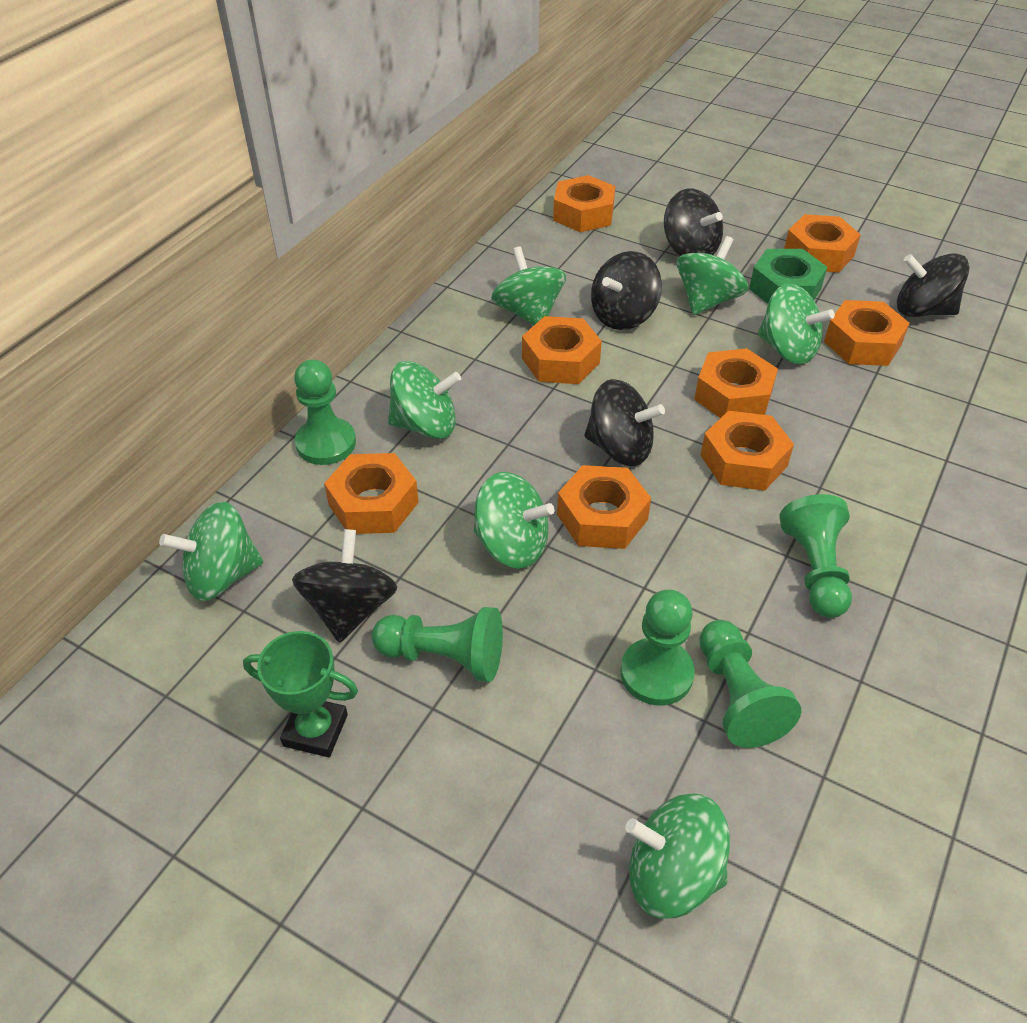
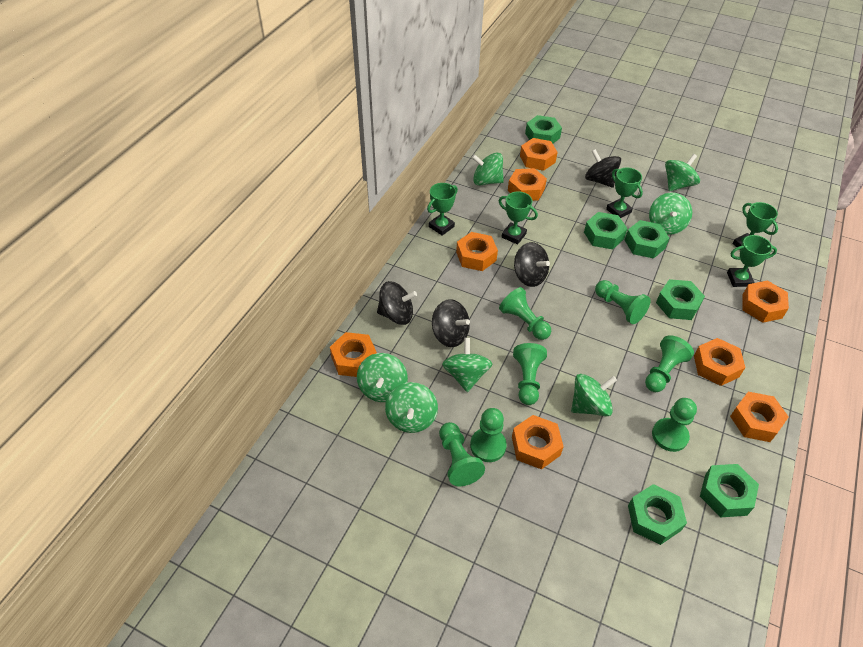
black spinning top: 5 -> 4
green nut: 1 -> 6
green pawn: 5 -> 7
green trophy: 1 -> 5

